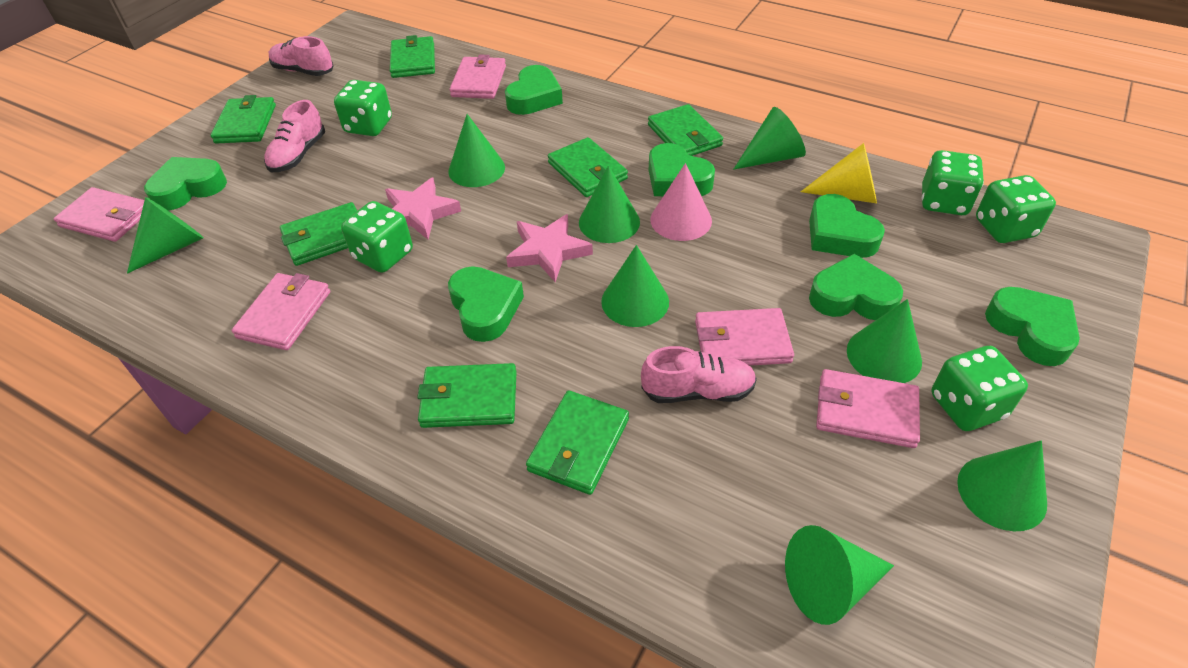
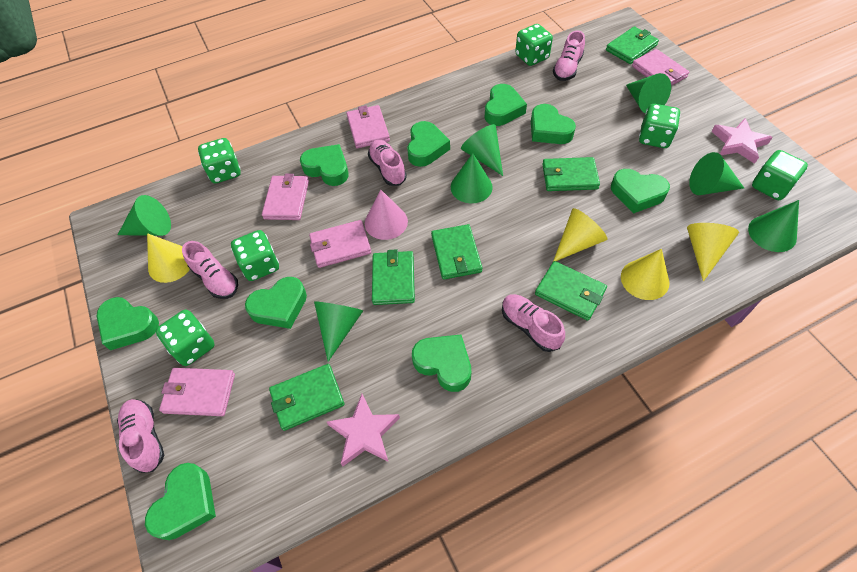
green cone: 8 -> 7
green dice: 5 -> 6
green heart: 7 -> 9
green wallet: 7 -> 6
pink shoe: 3 -> 5
yellow cone: 1 -> 4

